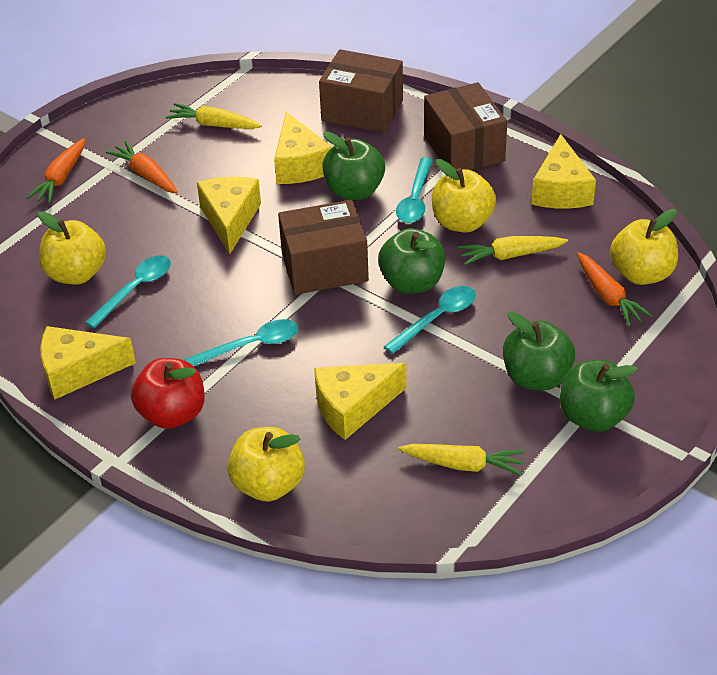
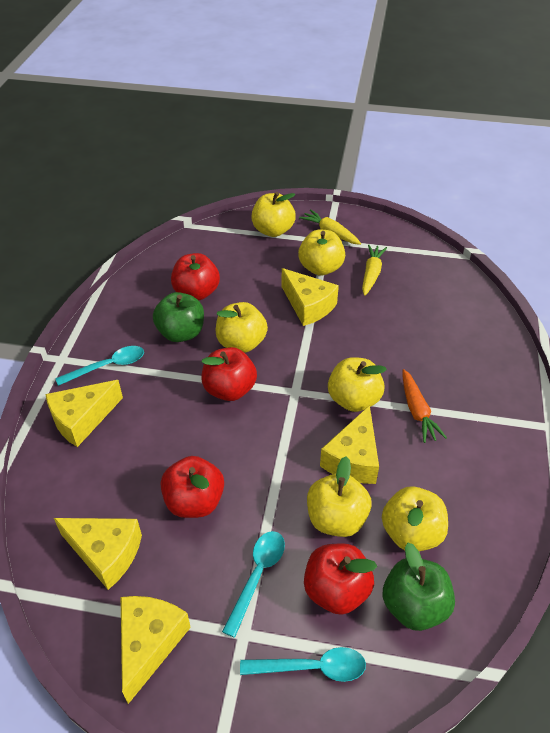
brown box: 3 -> 0
green apple: 4 -> 2
orange carrot: 3 -> 1
red apple: 1 -> 4
turquoise spoon: 4 -> 3
yellow apple: 4 -> 6
yellow carrot: 3 -> 2

